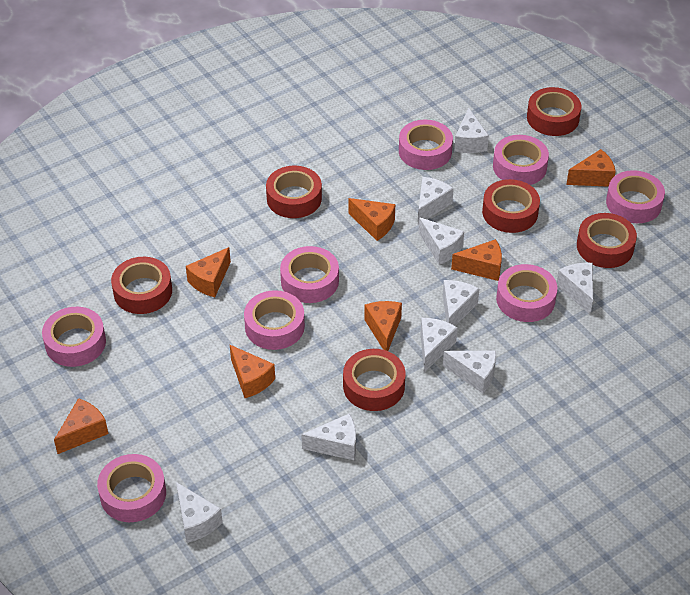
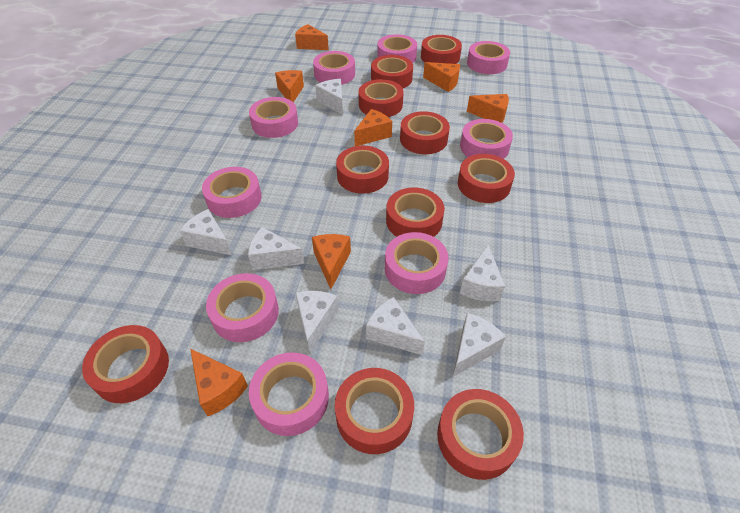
pink tape: 8 -> 9
red tape: 6 -> 10
white cheese: 9 -> 7

